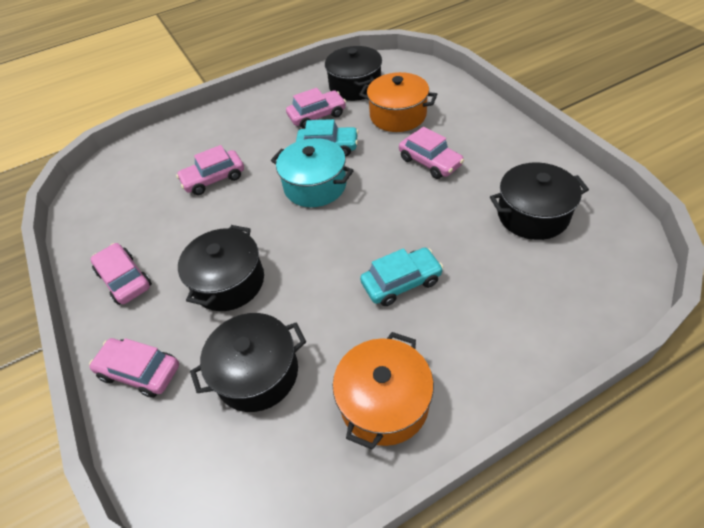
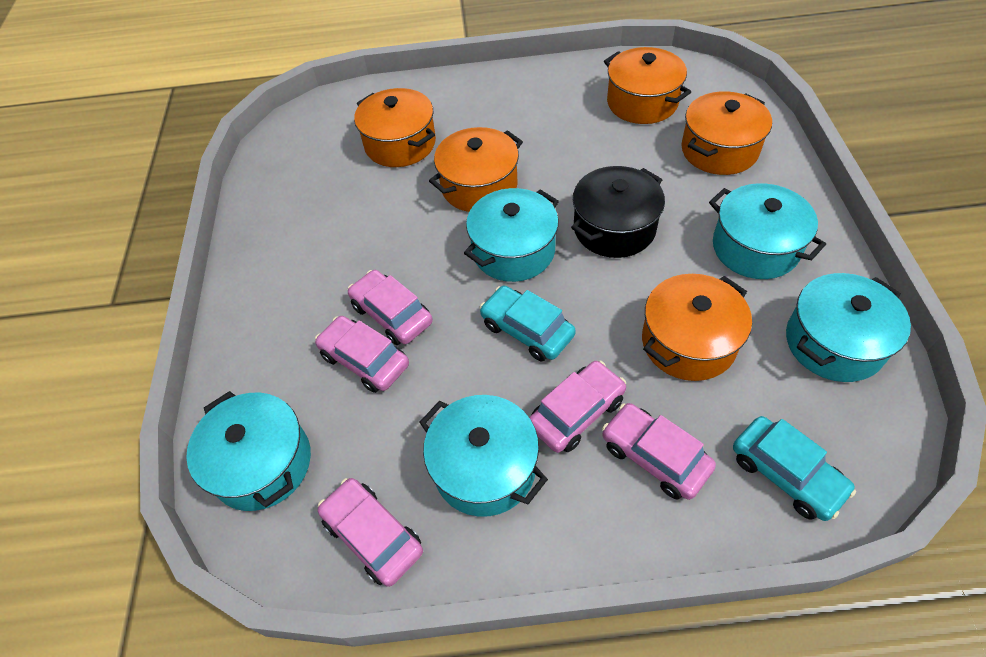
black pot: 4 -> 1
orange pot: 2 -> 5
turquoise pot: 1 -> 5

